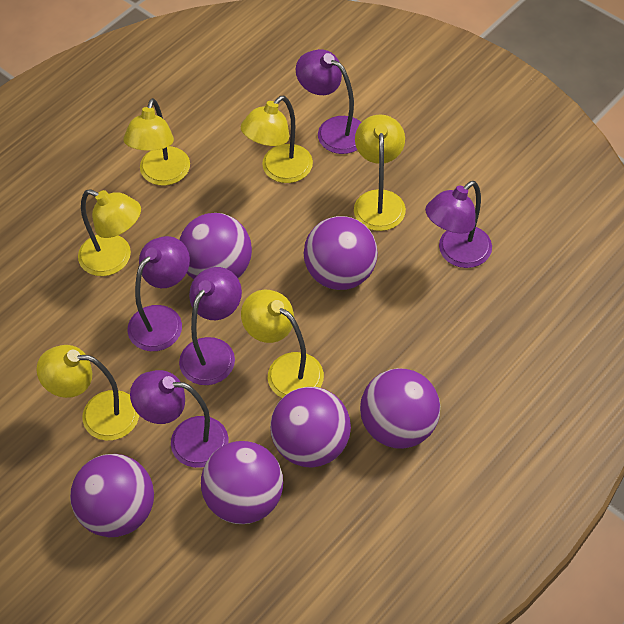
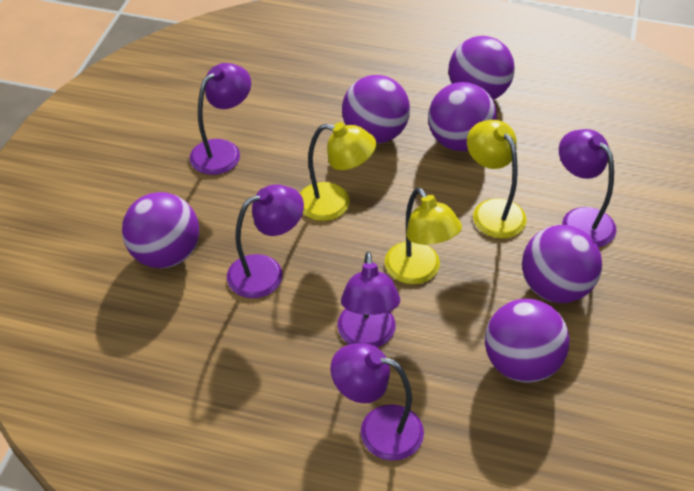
yellow lamp: 6 -> 3

